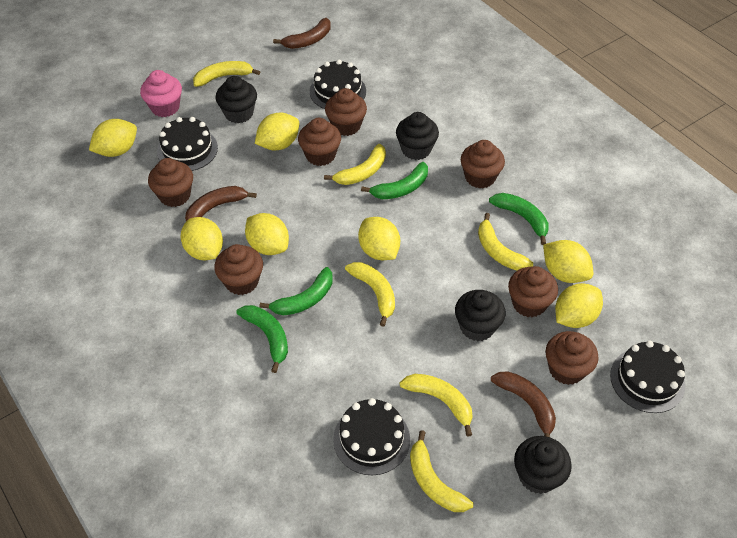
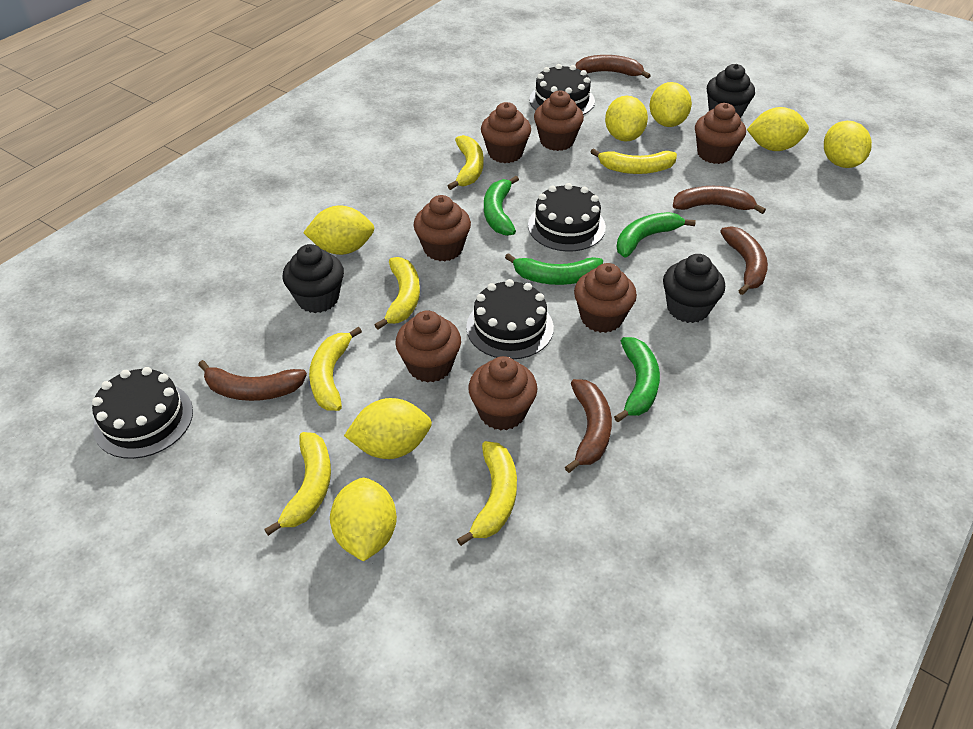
black cupcake: 4 -> 3
brown banana: 3 -> 5
pink cupcake: 1 -> 0

